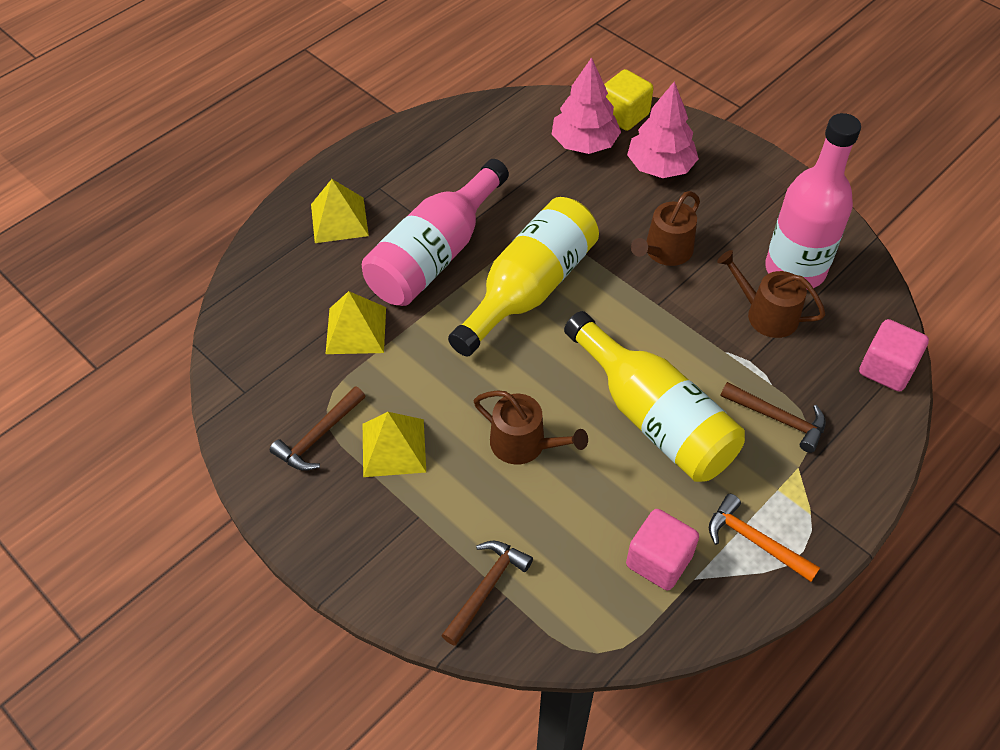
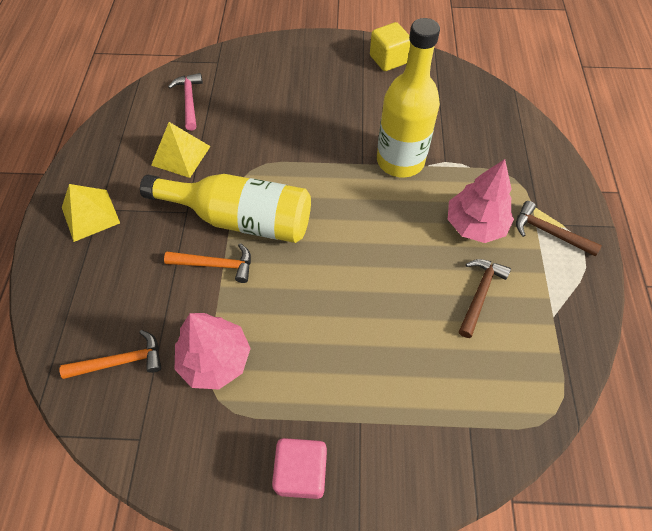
brown hammer: 3 -> 2
brown watering can: 3 -> 0
orange hammer: 1 -> 2
pink bottle: 2 -> 0
pink cube: 2 -> 1
pink hammer: 0 -> 1
yellow pyramid: 3 -> 2

